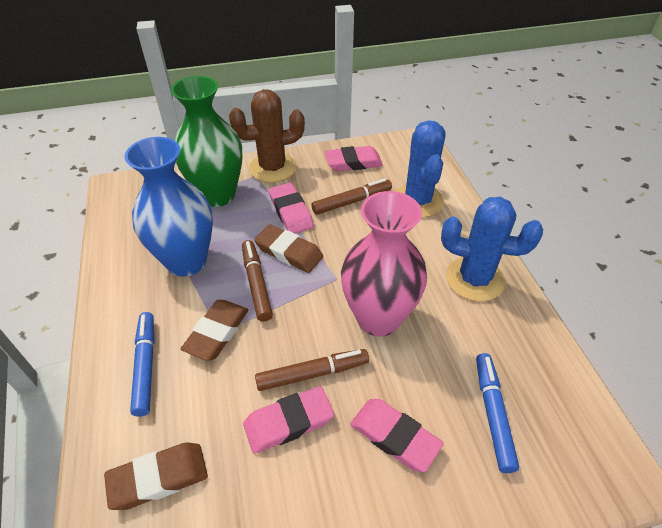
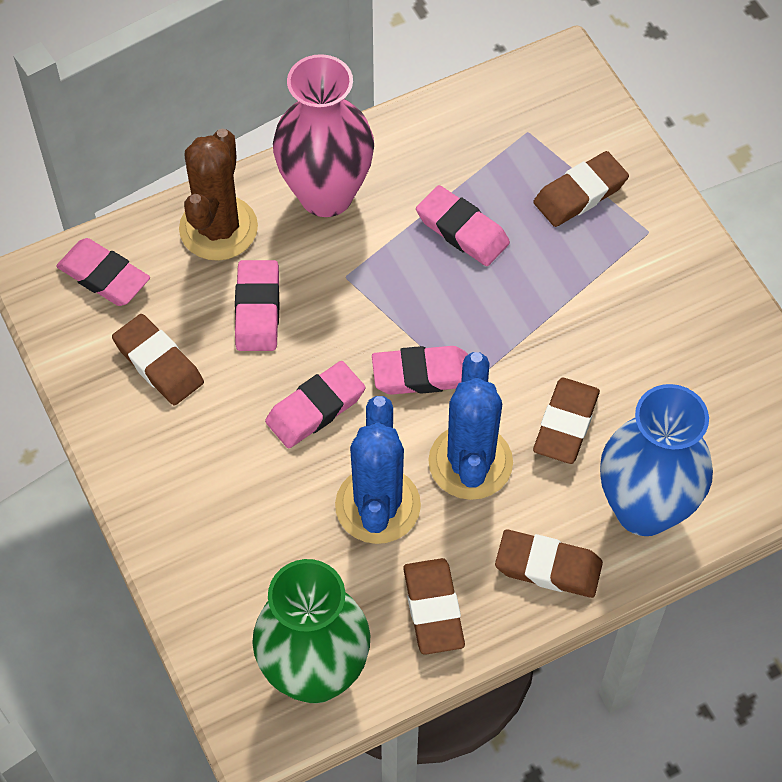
blue marker: 2 -> 0
brown eraser: 3 -> 5
brown marker: 3 -> 0
pink eraser: 4 -> 5

